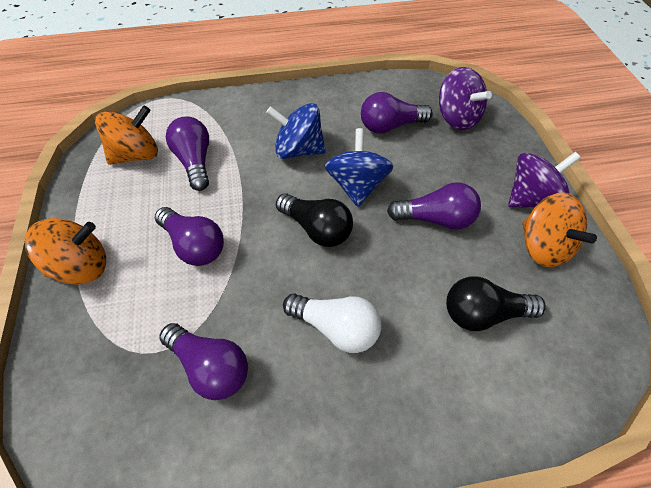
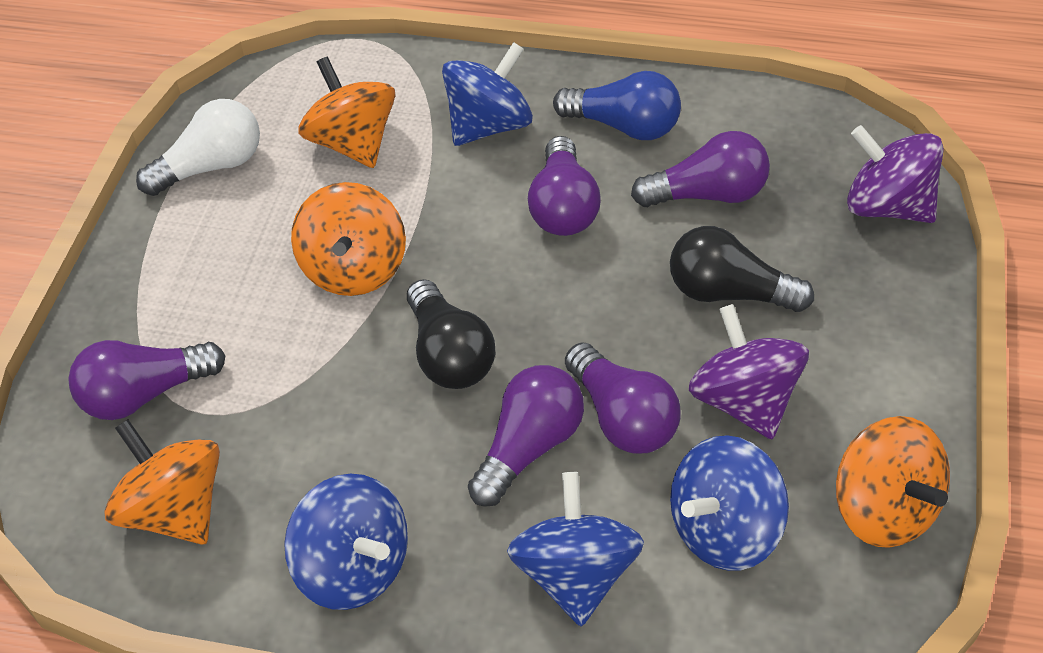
blue light bulb: 0 -> 1
blue spinning top: 2 -> 4
orange spinning top: 3 -> 4

